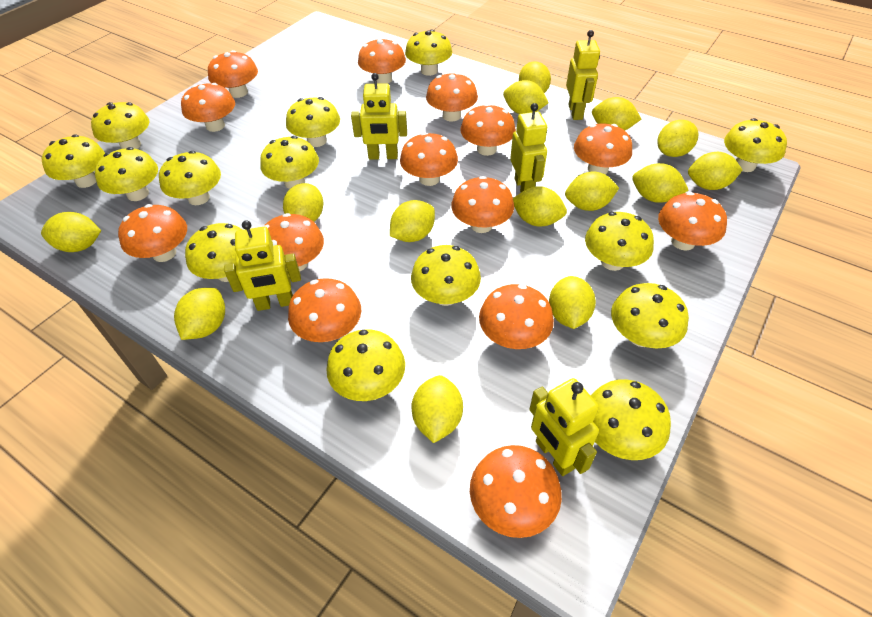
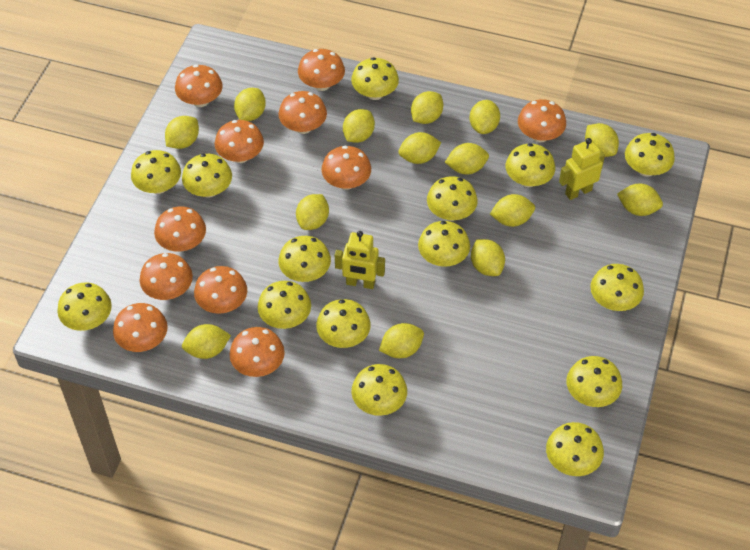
orange mushroom: 14 -> 11
yellow mushroom: 14 -> 15
yellow robot: 5 -> 2

